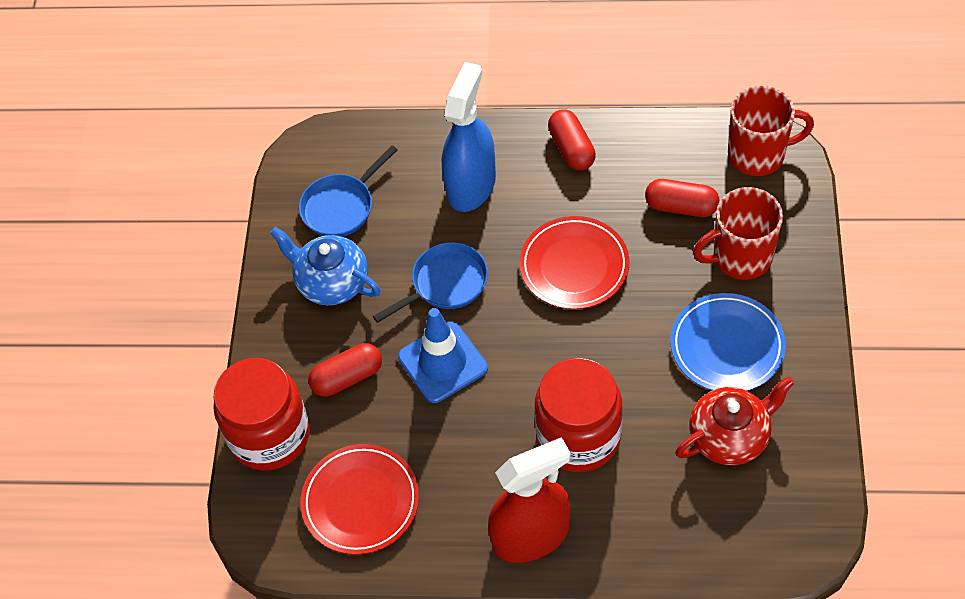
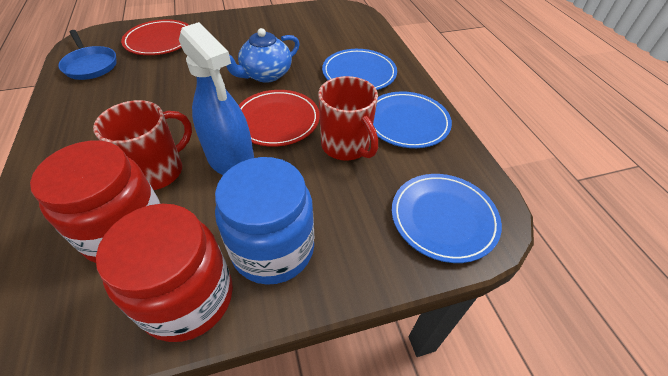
blue jar: 0 -> 1
blue pan: 2 -> 1
blue plate: 1 -> 3
blue traffic cone: 1 -> 0
red capsule: 3 -> 0
red spray bottle: 1 -> 0
red teapot: 1 -> 0

